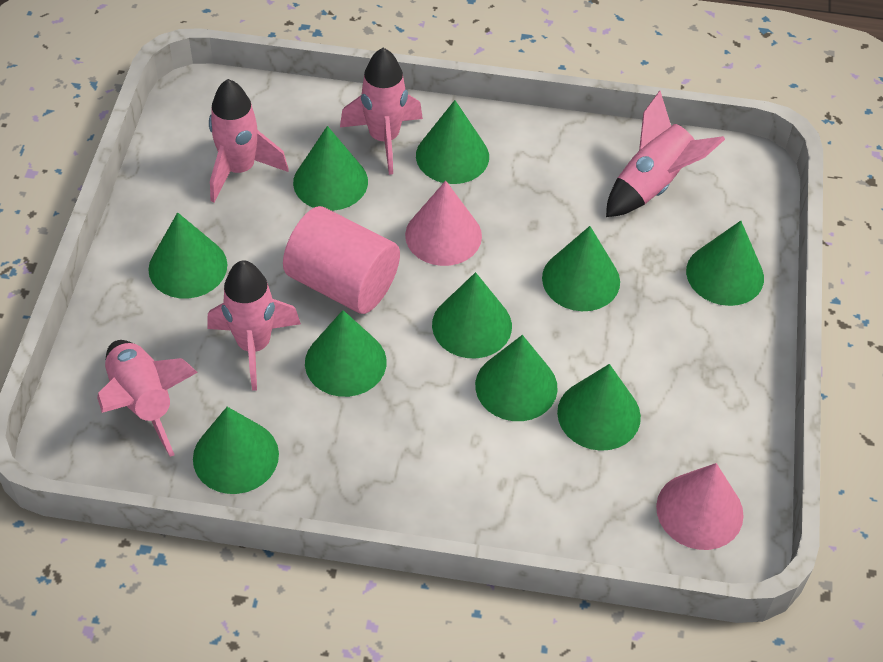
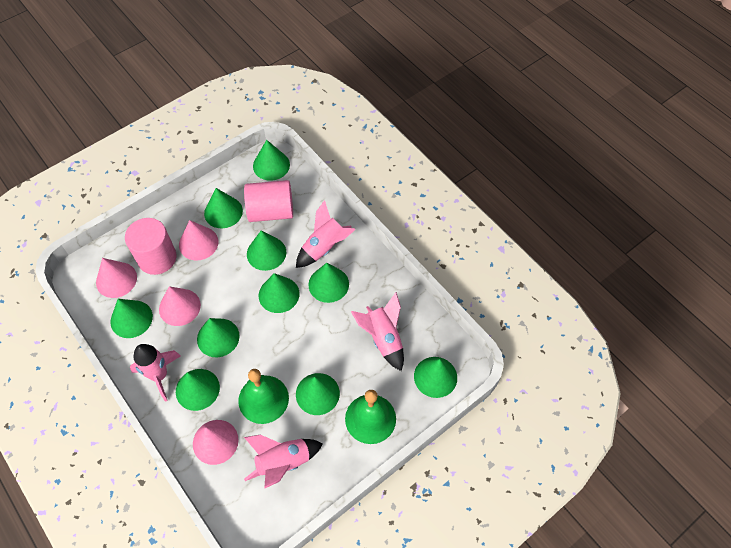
green bell: 0 -> 2
pink cone: 2 -> 4
pink cylinder: 1 -> 2
pink rocket: 5 -> 4

